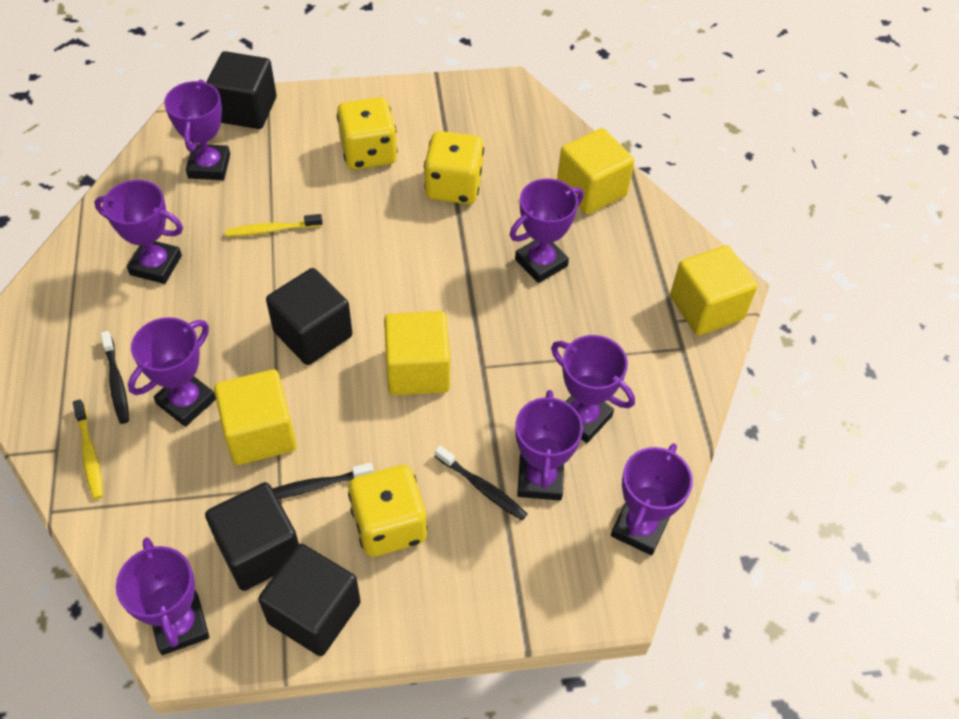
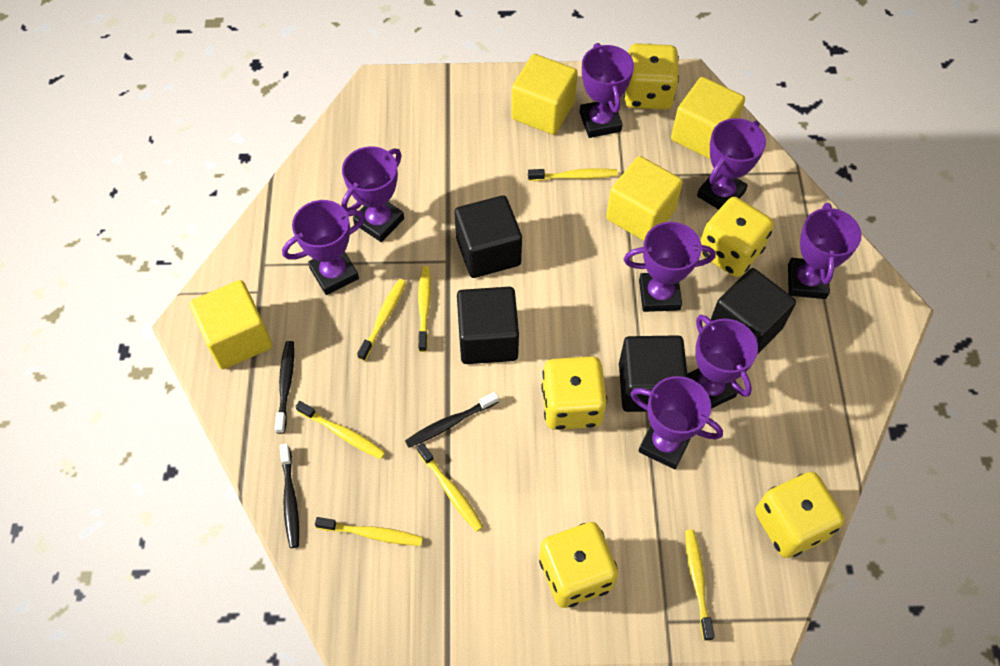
yellow dice: 3 -> 5
yellow toothbrush: 2 -> 7

